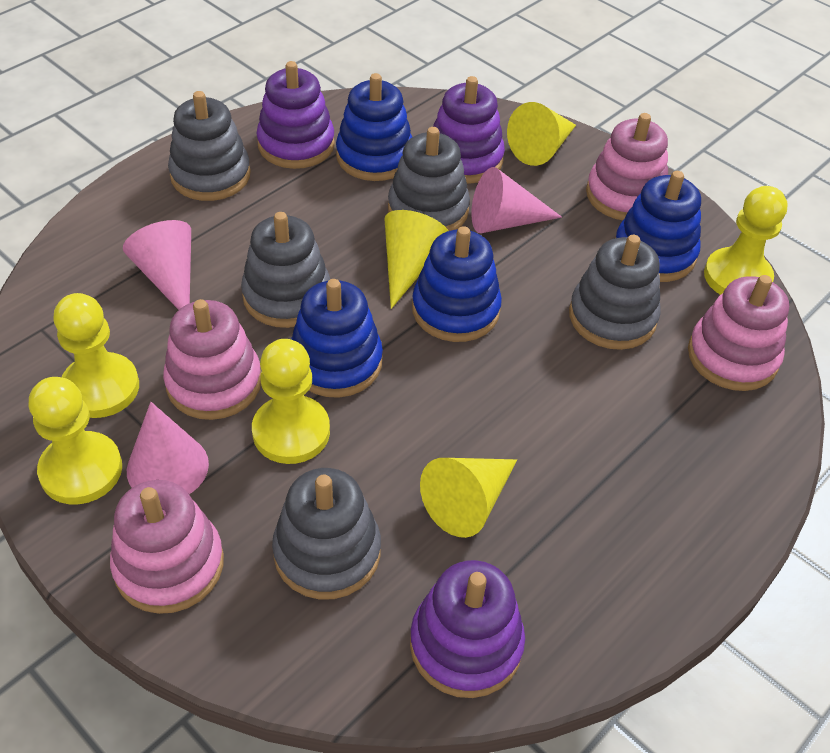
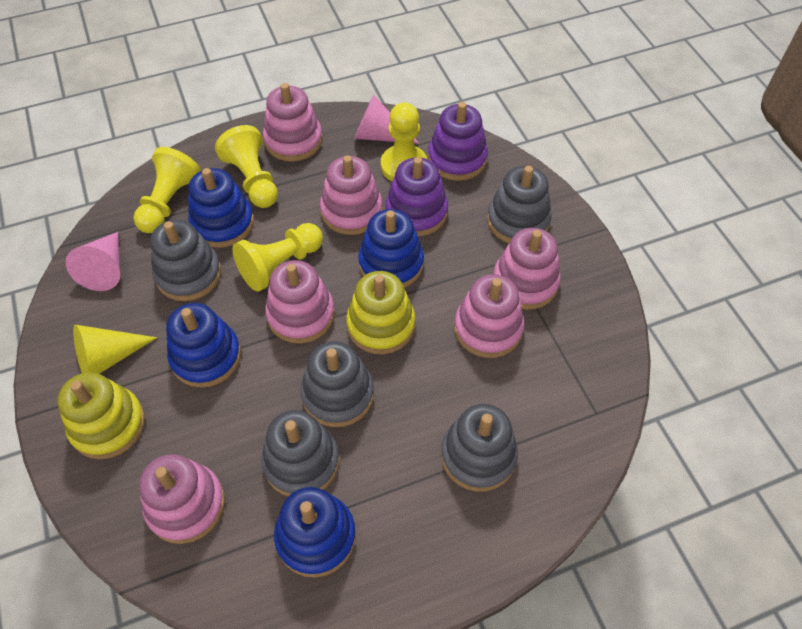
pink cone: 3 -> 2
pink stacking toy: 4 -> 6
purple stacking toy: 3 -> 2
yellow cone: 3 -> 1
yellow stacking toy: 0 -> 2

